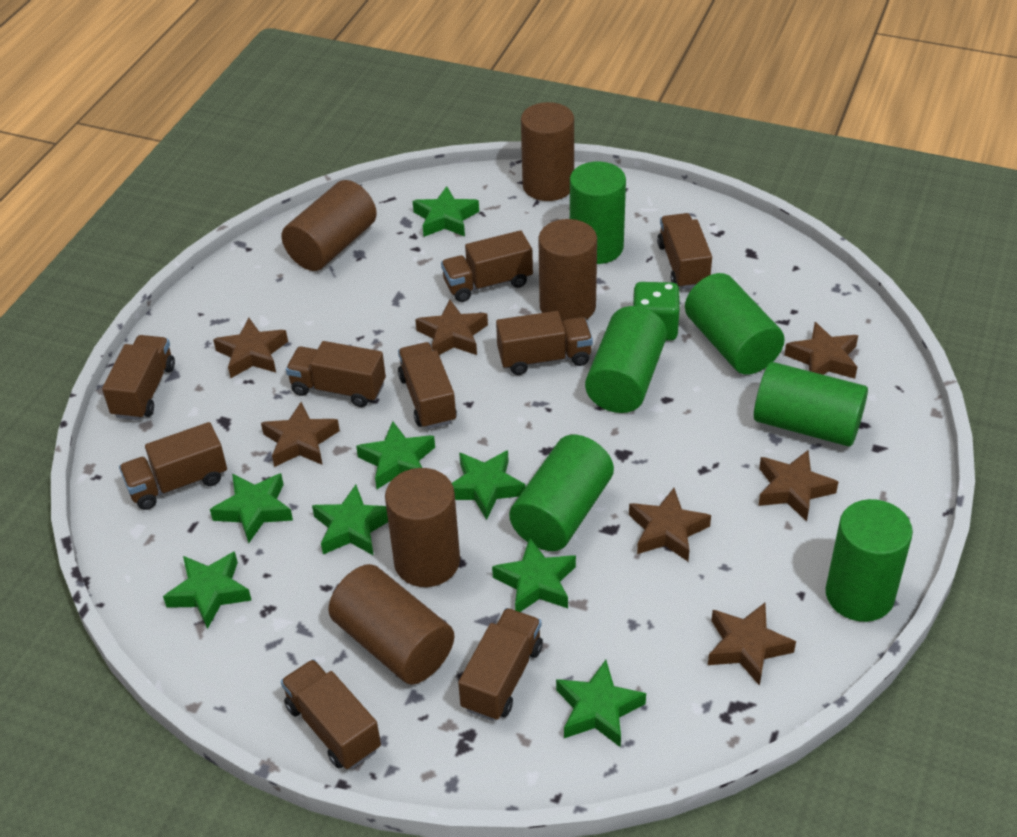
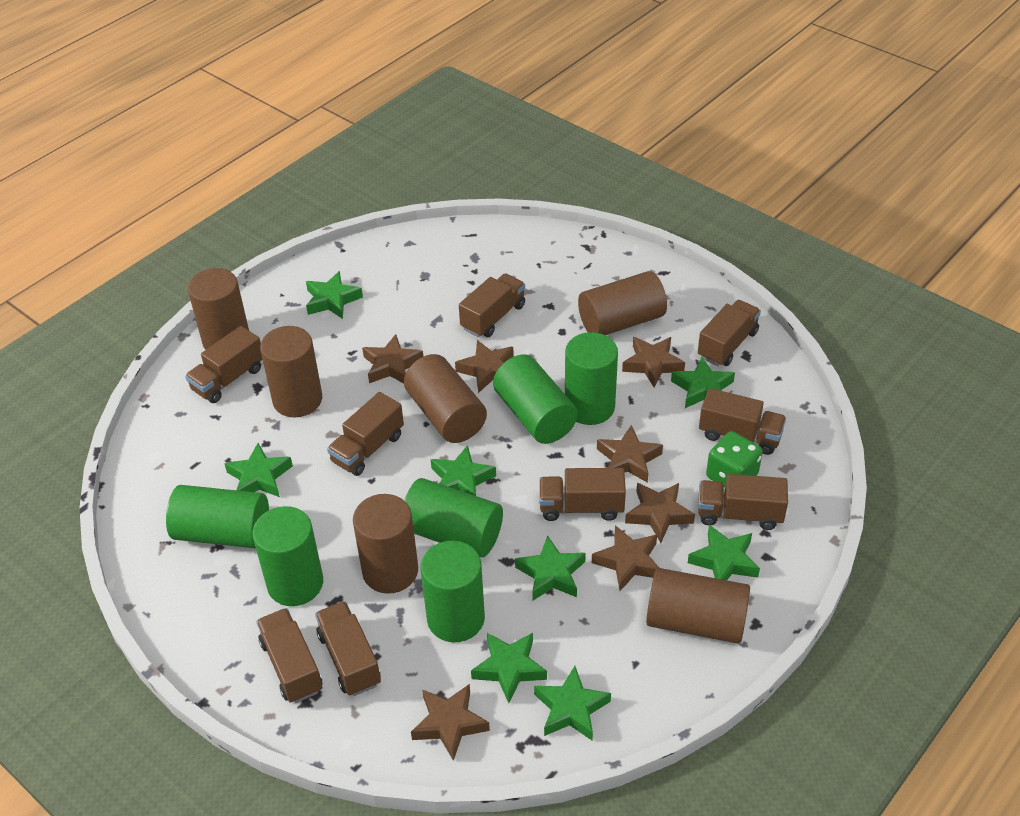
brown cylinder: 5 -> 6

